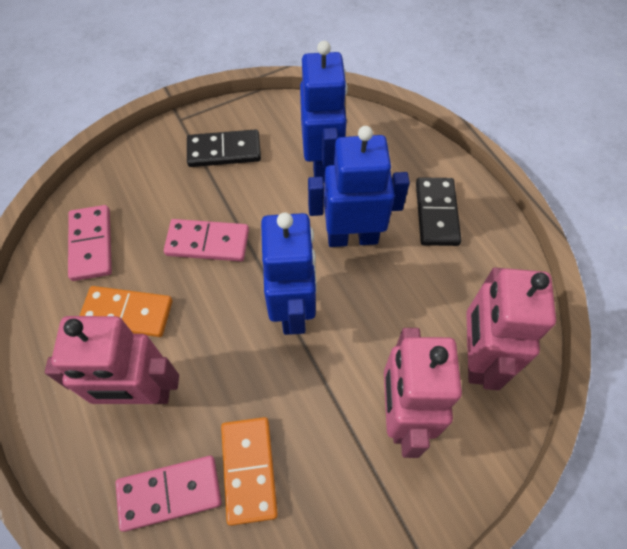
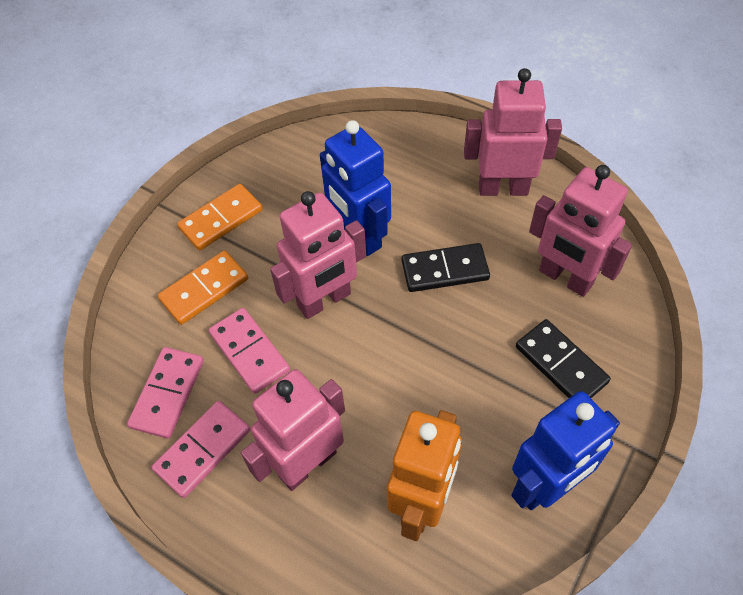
blue robot: 3 -> 2
orange robot: 0 -> 1
pink robot: 3 -> 4

